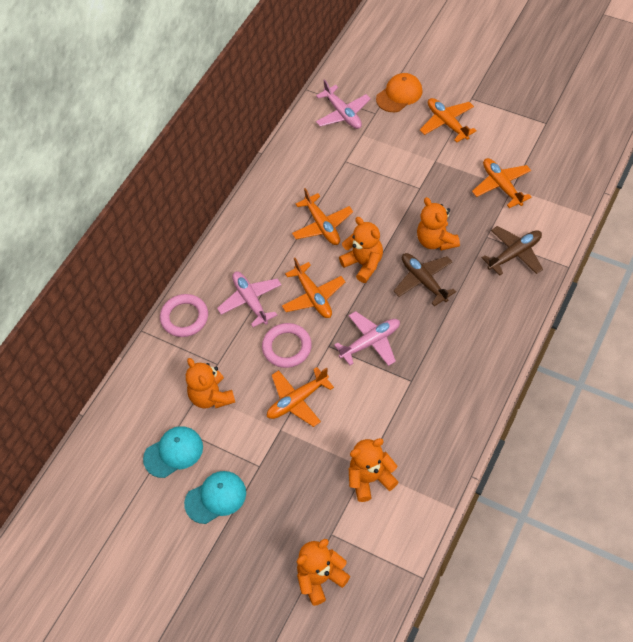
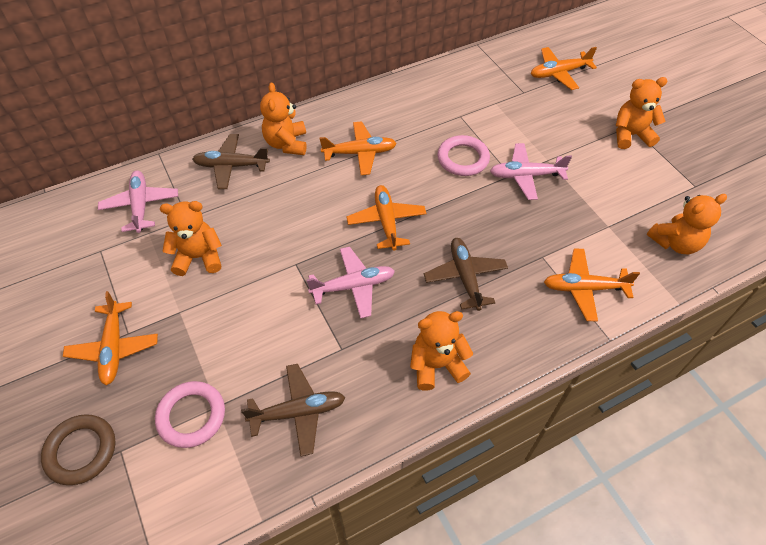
brown plane: 2 -> 3
brown ring: 0 -> 1
orange cap: 1 -> 0
turquoise cap: 2 -> 0

